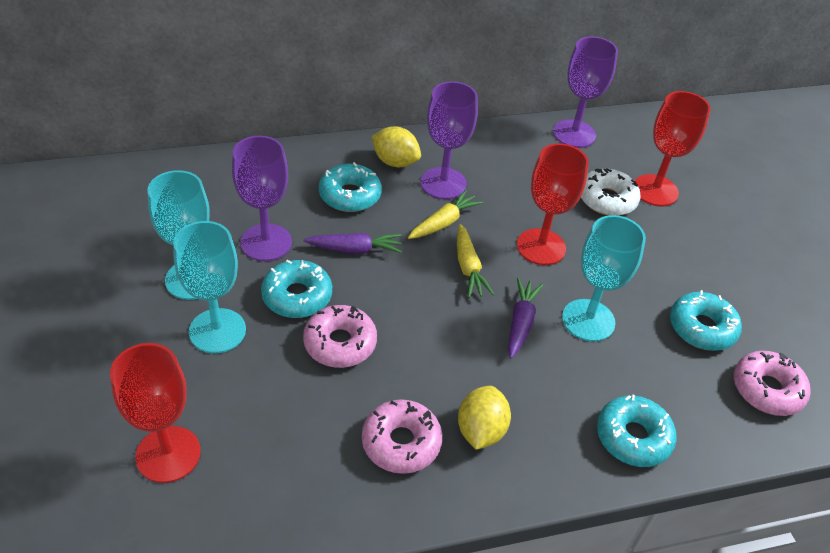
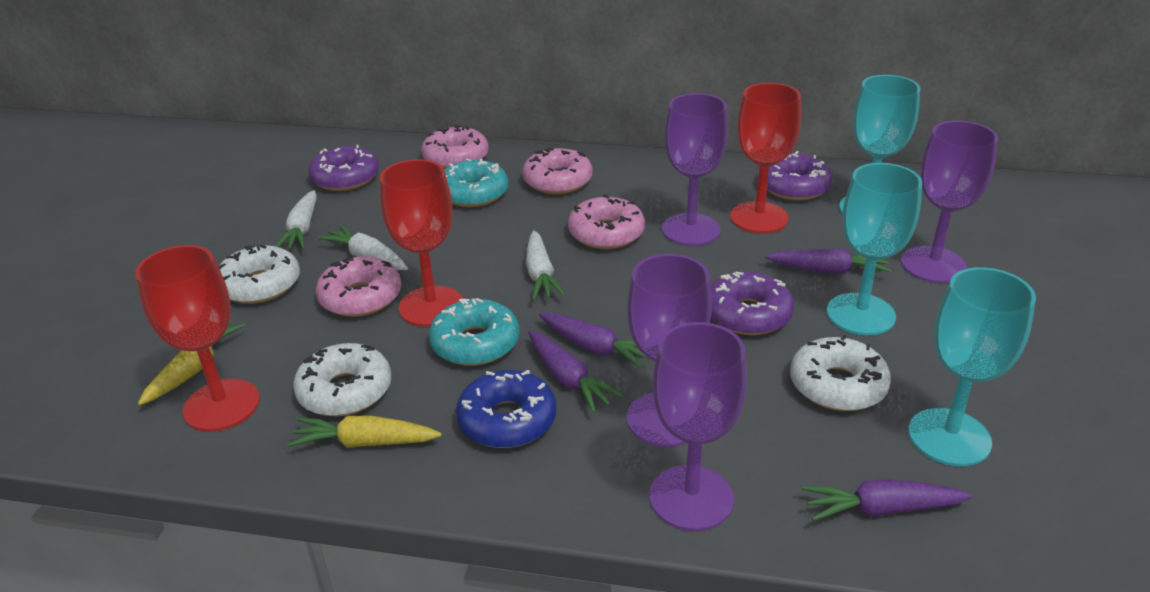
blue donut: 0 -> 1
pink donut: 3 -> 4
purple carrot: 2 -> 4
purple donut: 0 -> 3
purple goblet: 3 -> 4
turquoise donut: 4 -> 2
white carrot: 0 -> 3
white donut: 1 -> 3
yellow lemon: 2 -> 0

